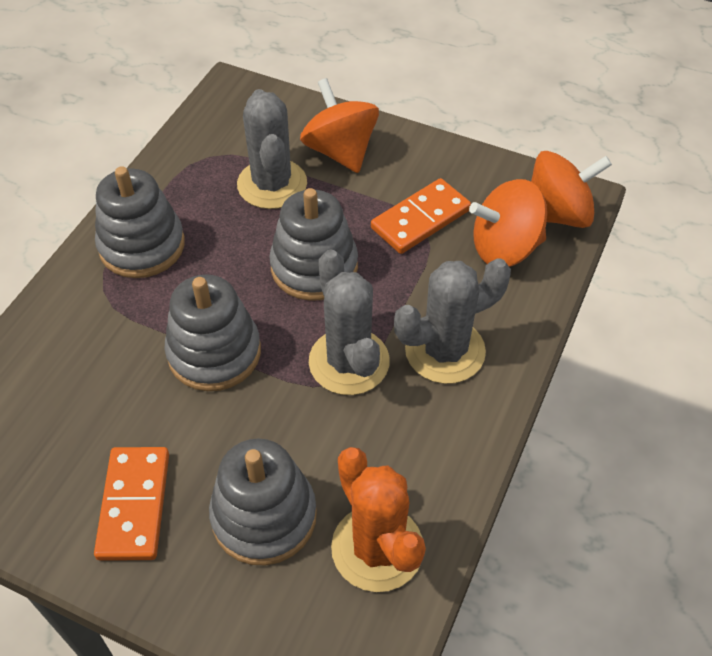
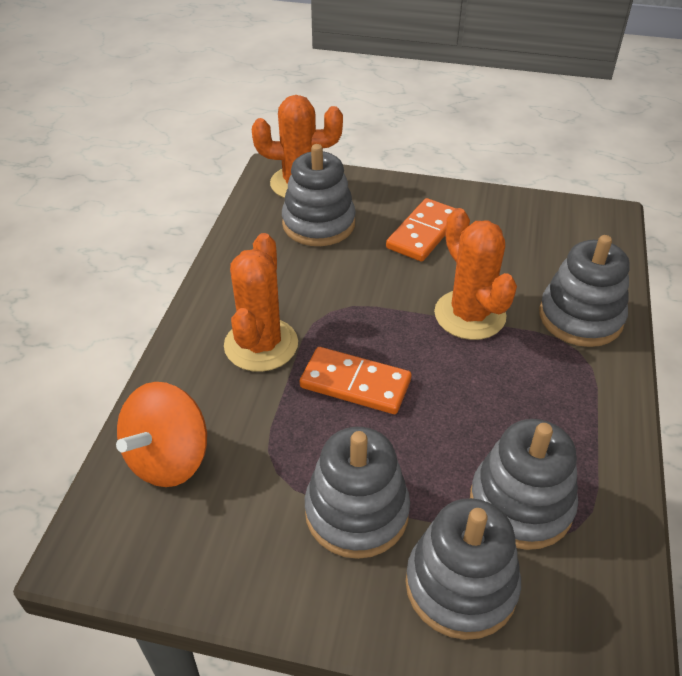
grey cactus: 3 -> 0
grey stacking toy: 4 -> 5
orange cactus: 1 -> 3
orange spinning top: 3 -> 1

